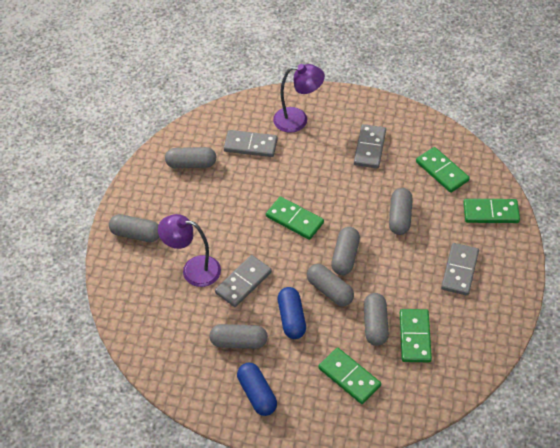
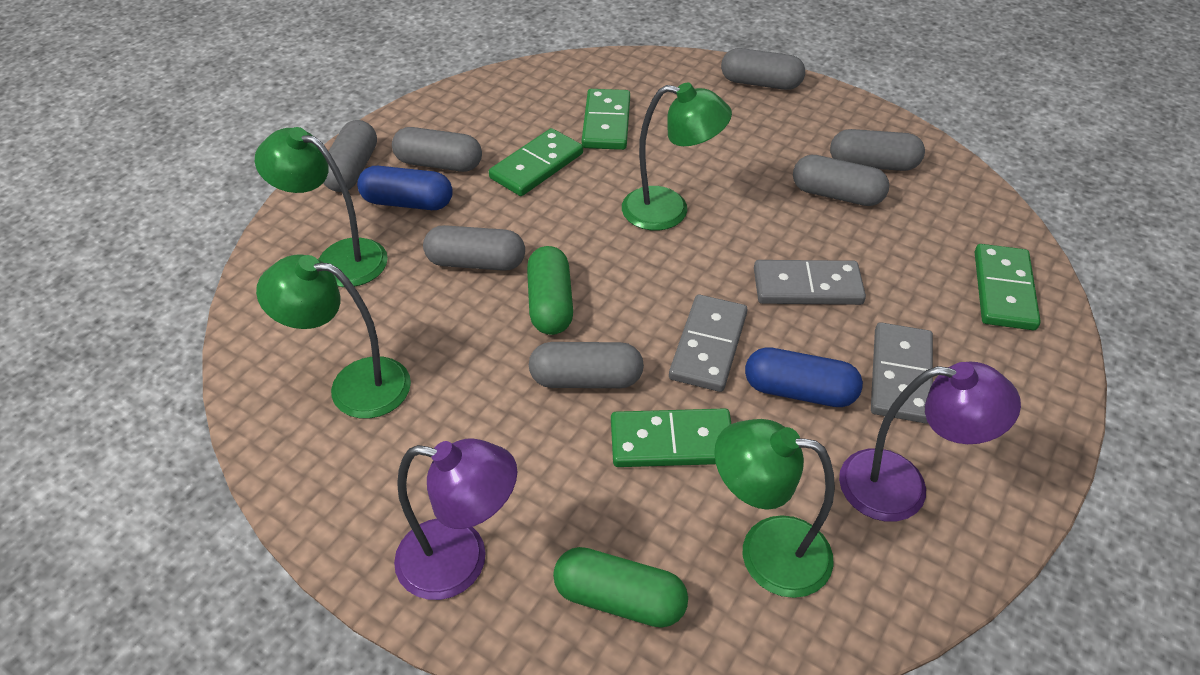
green capsule: 0 -> 2
green domino: 5 -> 4
green lamp: 0 -> 4
grey domino: 4 -> 3

